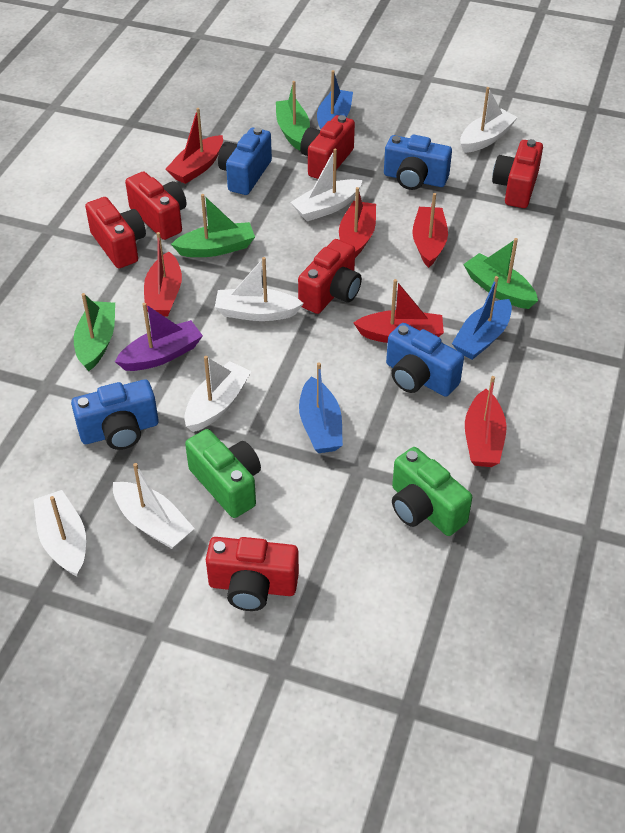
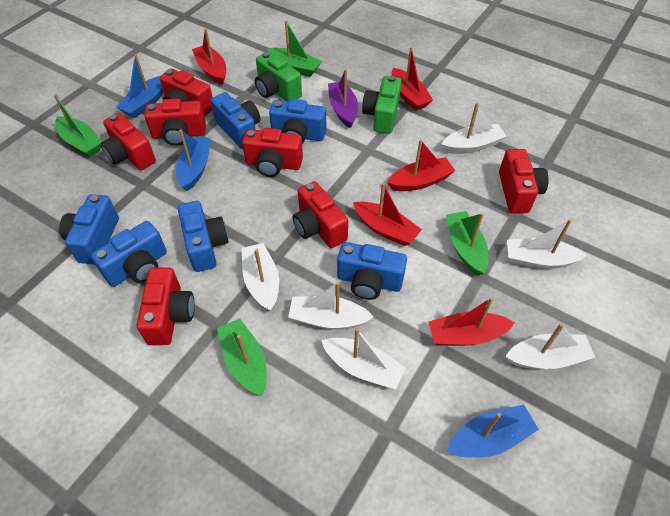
blue camera: 4 -> 6
red boat: 6 -> 5
red camera: 6 -> 7

